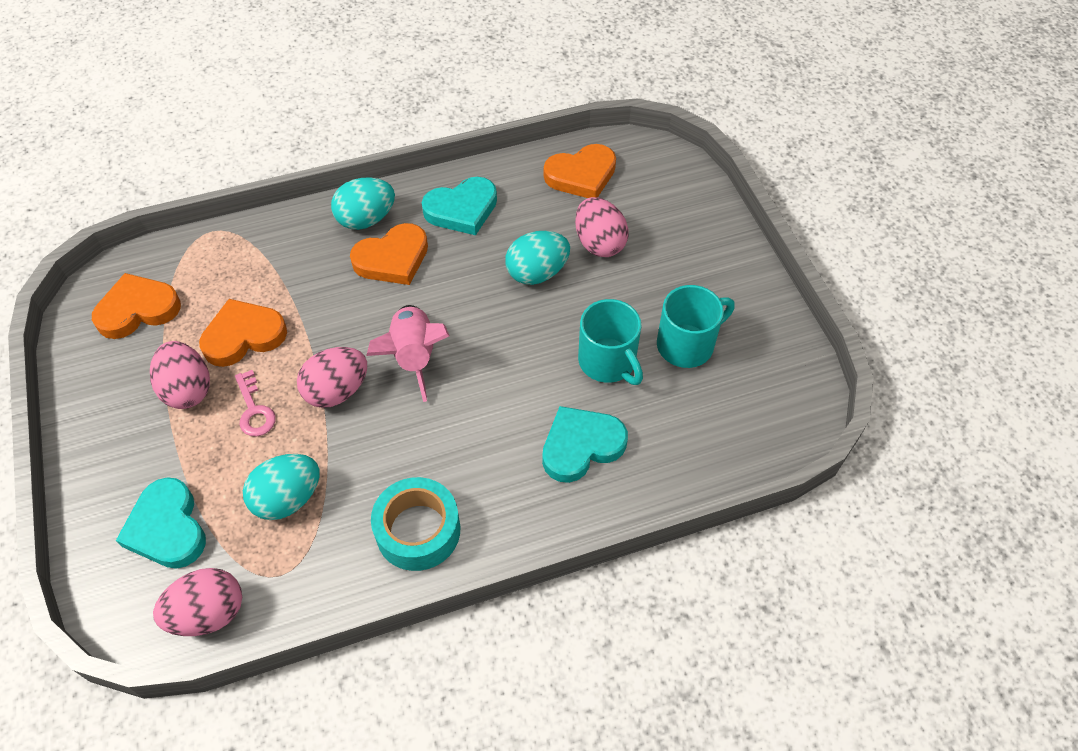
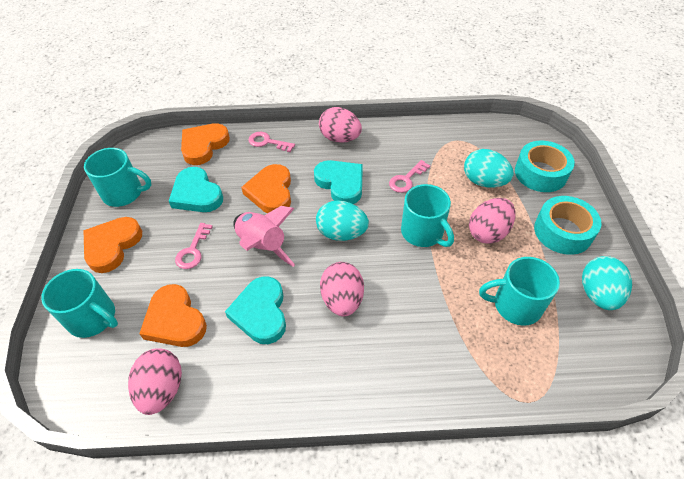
pink key: 1 -> 3
turquoise mug: 2 -> 4
turquoise tape: 1 -> 2

